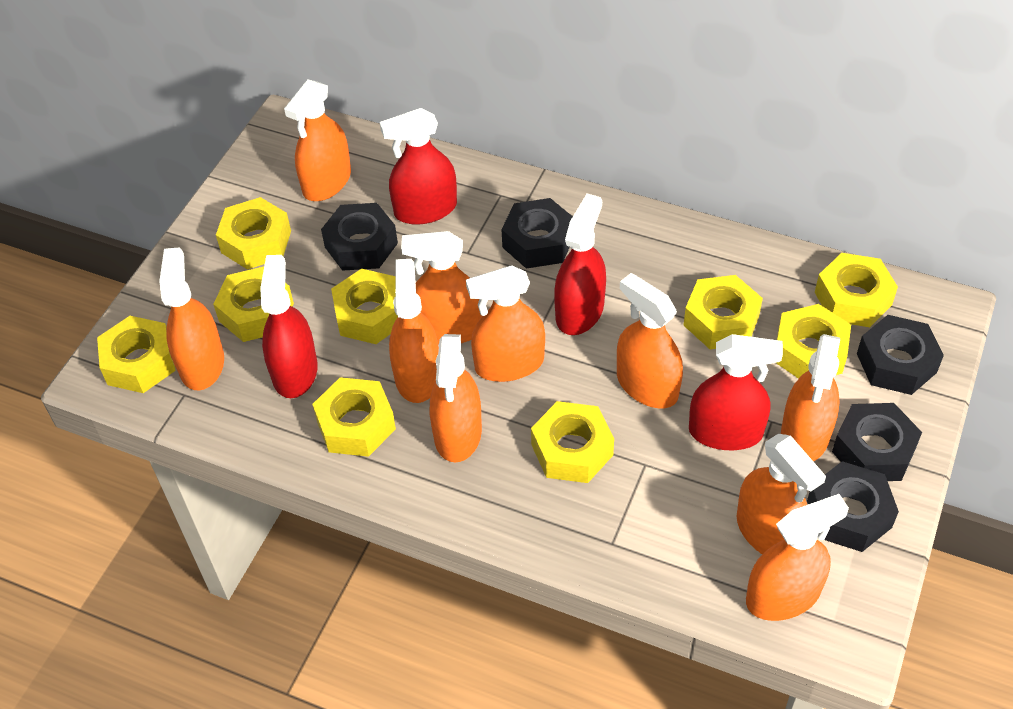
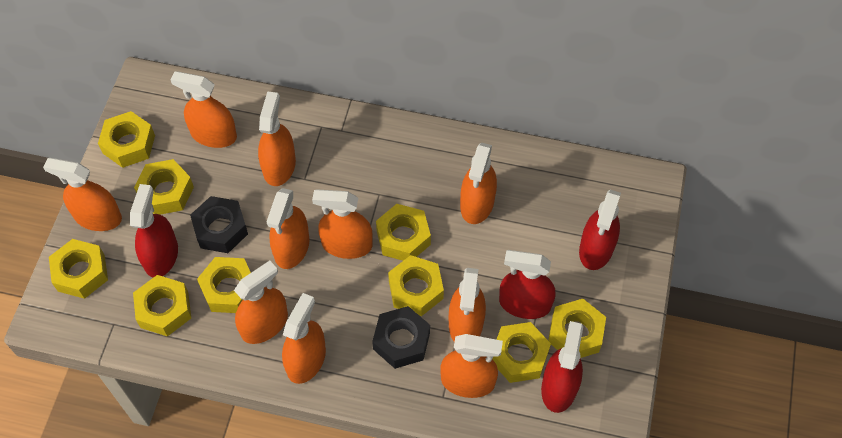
black nut: 5 -> 2

